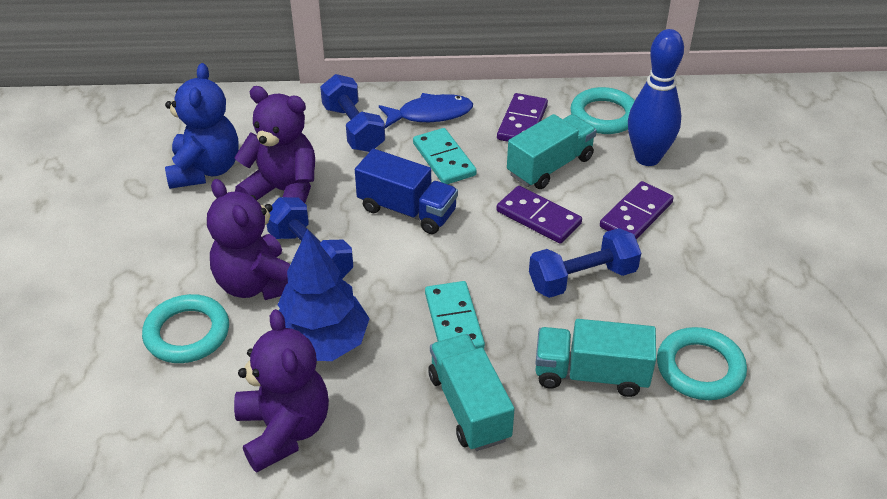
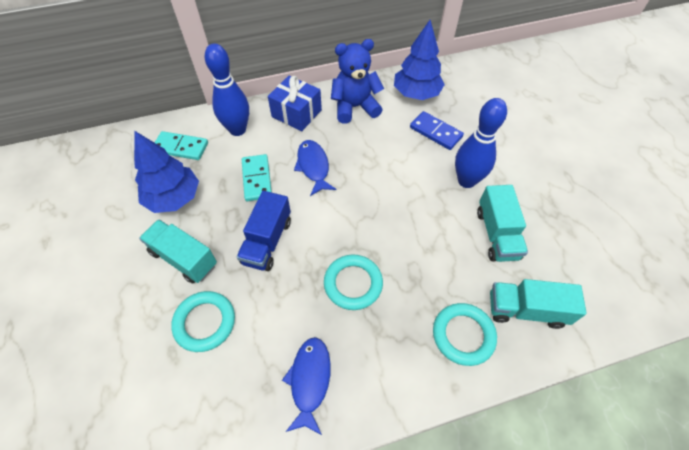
blue bowling pin: 1 -> 2
blue domino: 0 -> 1
blue dumbbell: 3 -> 0
blue fish: 1 -> 2
blue gift: 0 -> 1
blue tree: 1 -> 2
purple domino: 3 -> 0
purple teddy bear: 3 -> 0

